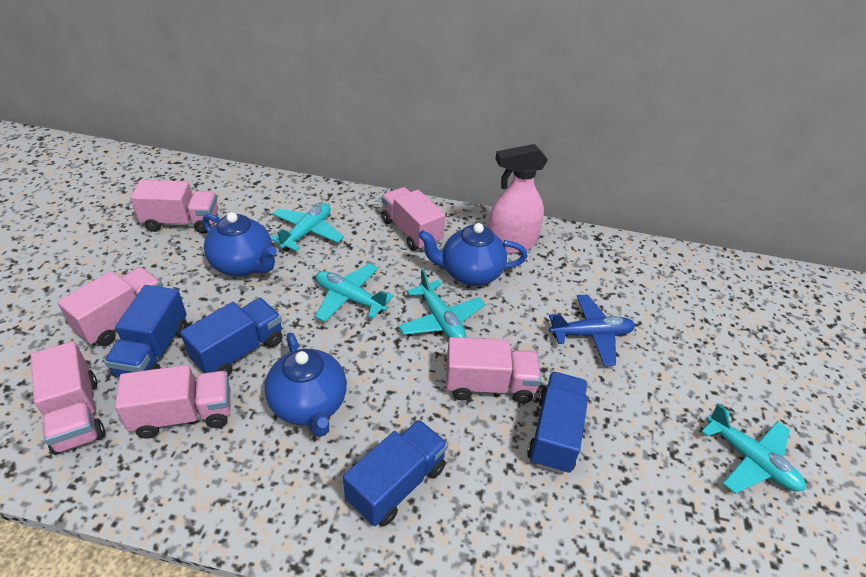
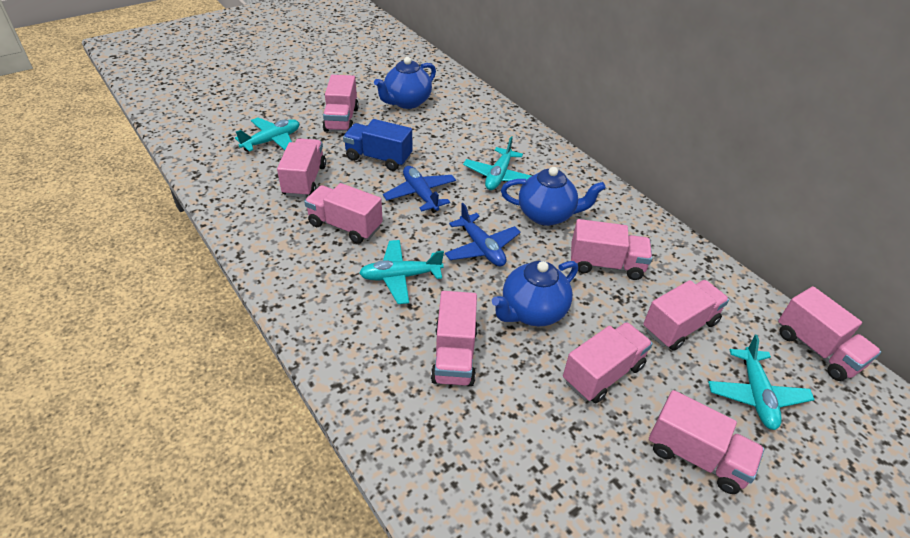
blue plane: 1 -> 2
blue truck: 4 -> 1
pink spray bottle: 1 -> 0
pink truck: 6 -> 9

